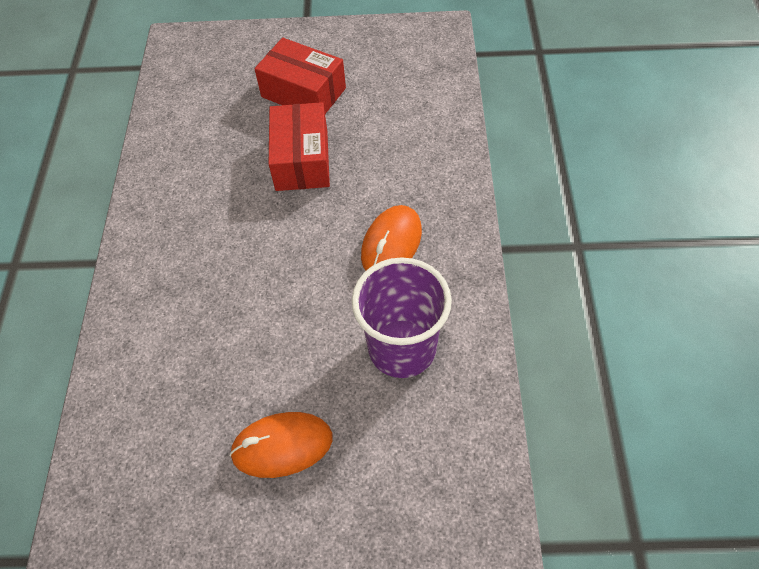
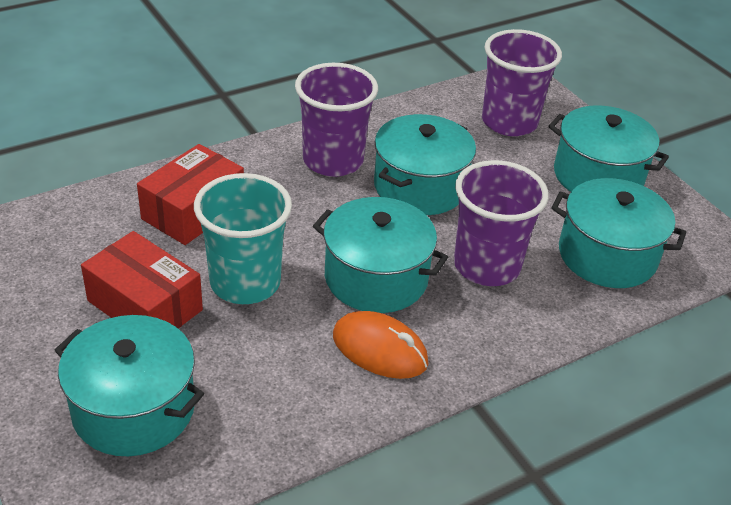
orange mouse: 2 -> 1
purple cup: 1 -> 3
turquoise cup: 0 -> 1
turquoise pot: 0 -> 5

